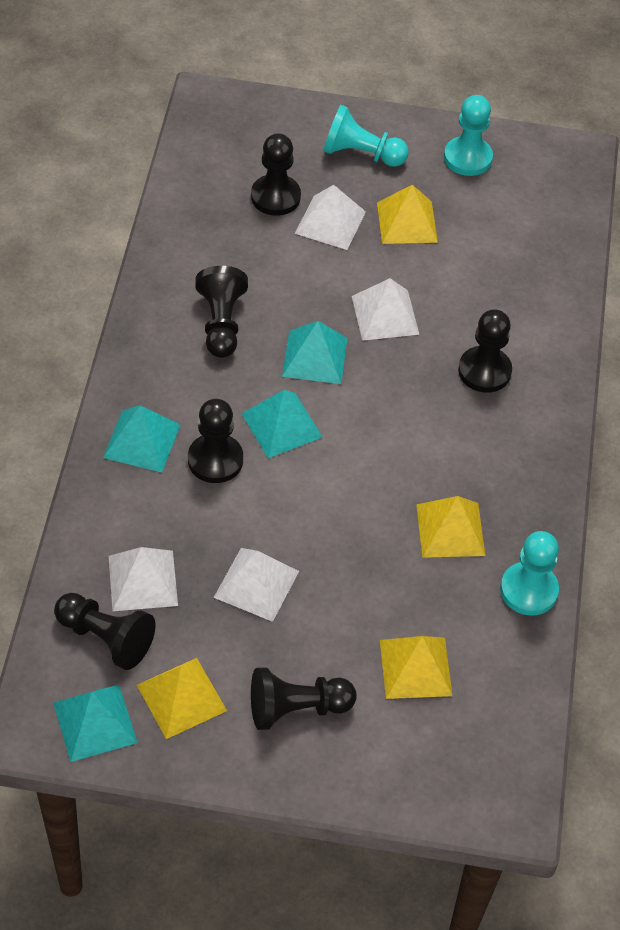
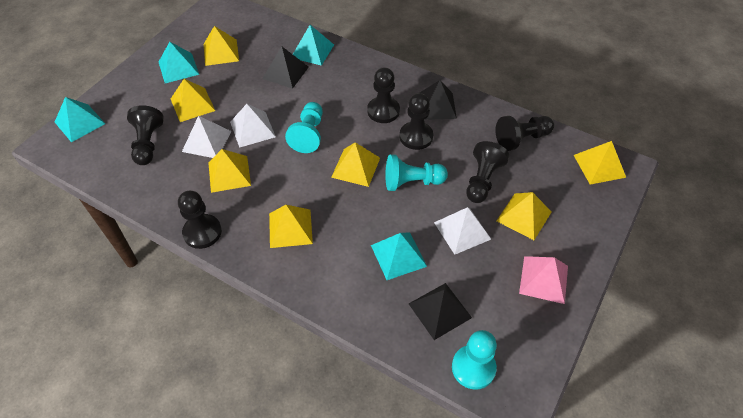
black pyramid: 0 -> 3
pink pyramid: 0 -> 1
white pyramid: 4 -> 3
yellow pyramid: 4 -> 7

